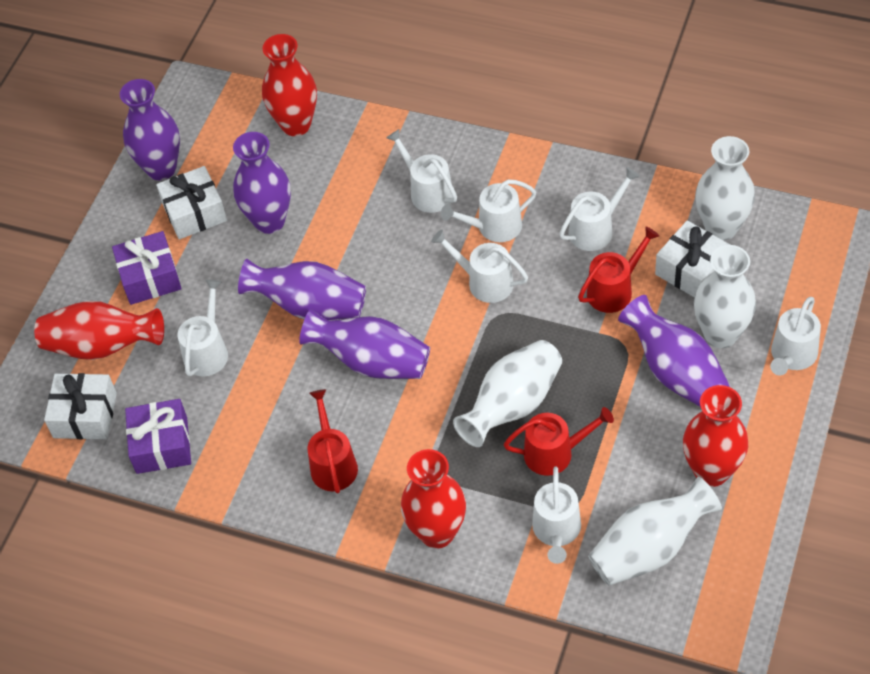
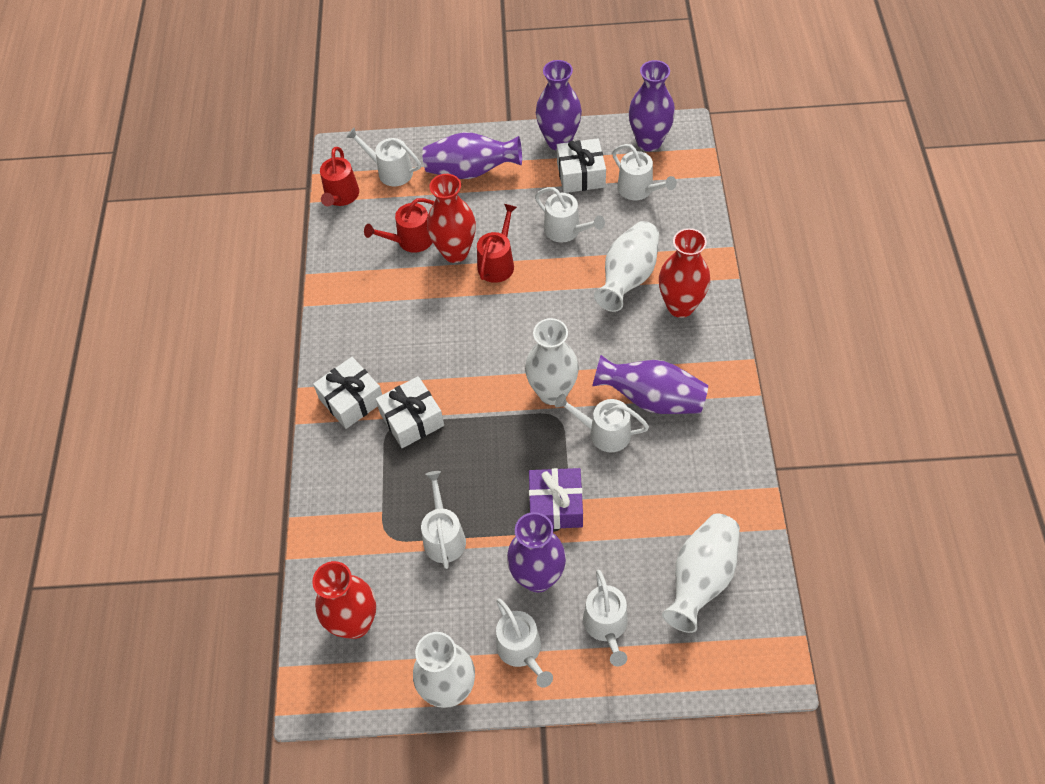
purple gift: 2 -> 1
red vase: 4 -> 3

